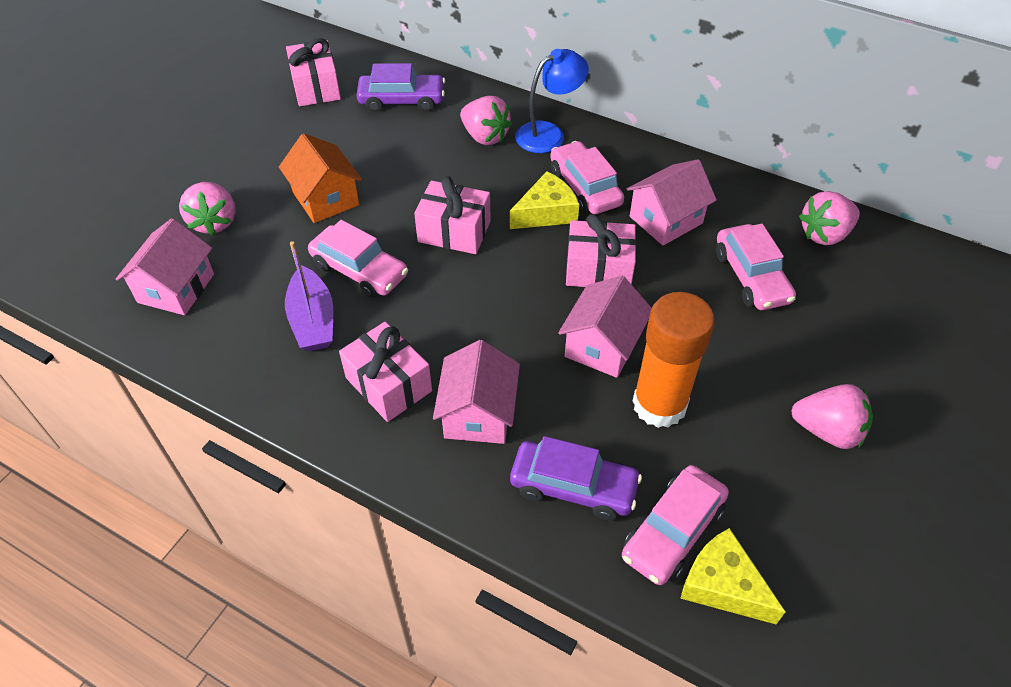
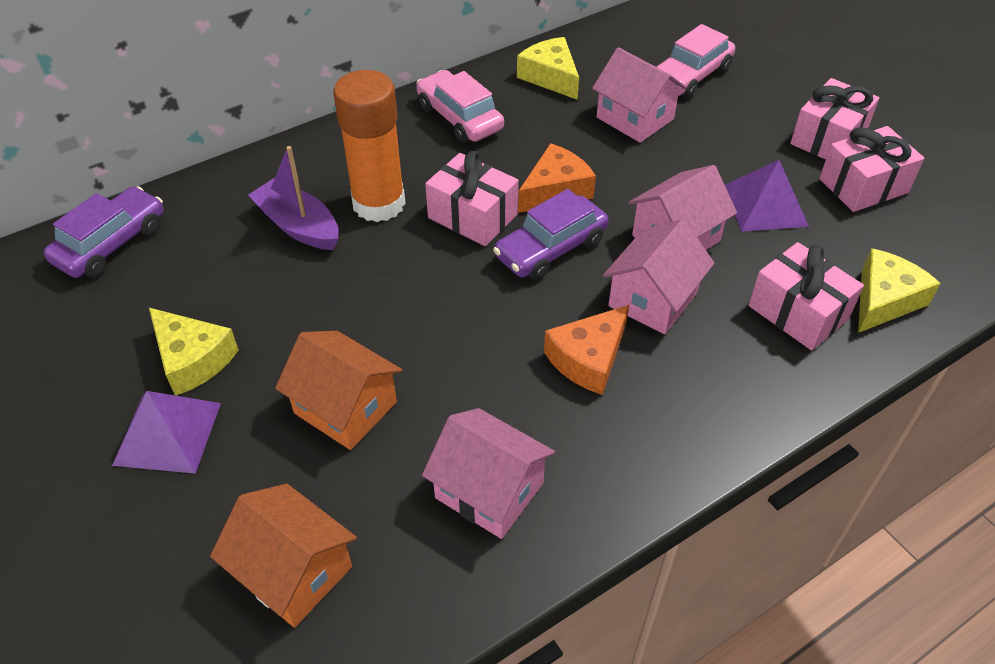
blue lamp: 1 -> 0
orange cheese: 0 -> 2
orange house: 1 -> 2
pink car: 4 -> 2
pink strawberry: 4 -> 0
purple pyramid: 0 -> 2
yellow cheese: 2 -> 3

